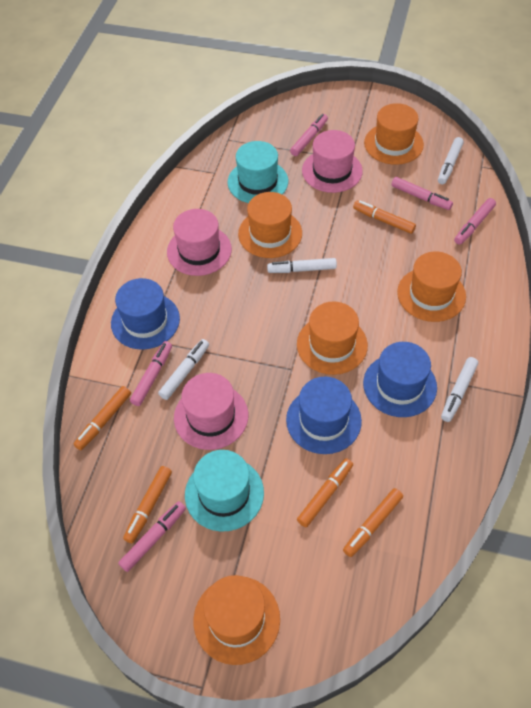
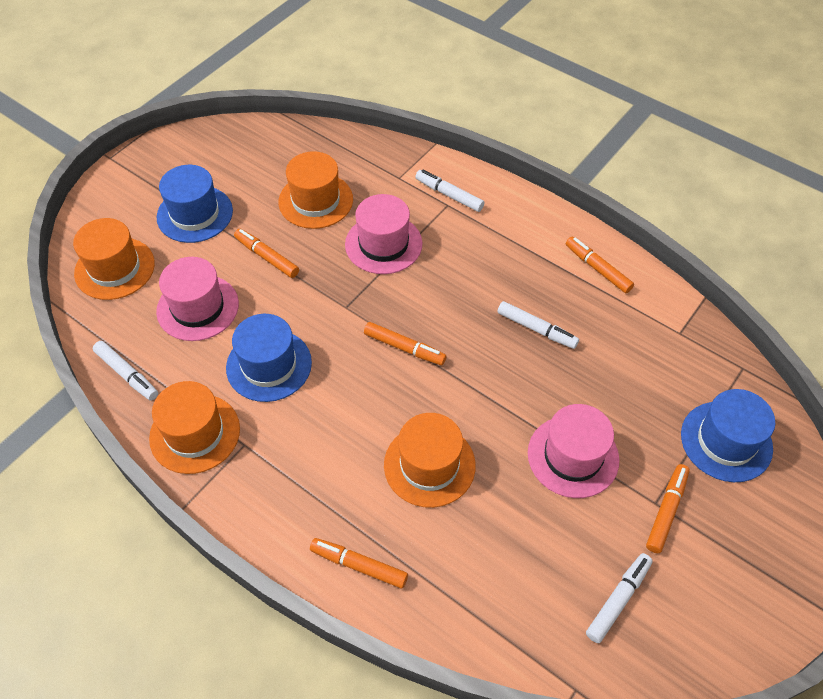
orange hat: 5 -> 4
pink marker: 5 -> 0
turquoise hat: 2 -> 0

